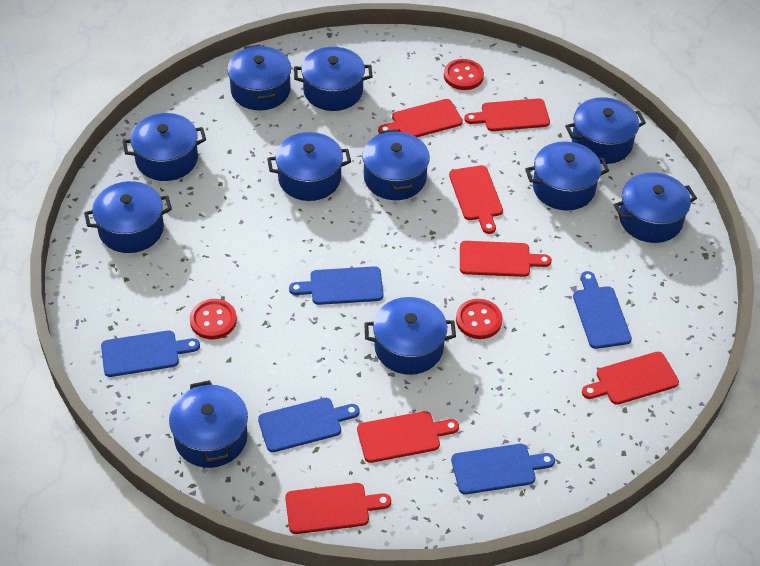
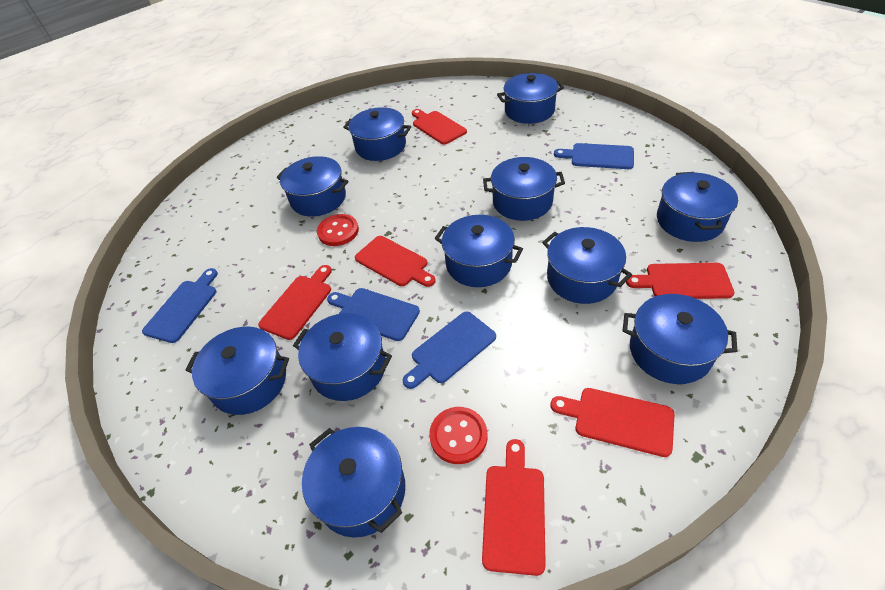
blue cutting board: 5 -> 4
red button: 3 -> 2
red cutting board: 7 -> 6

